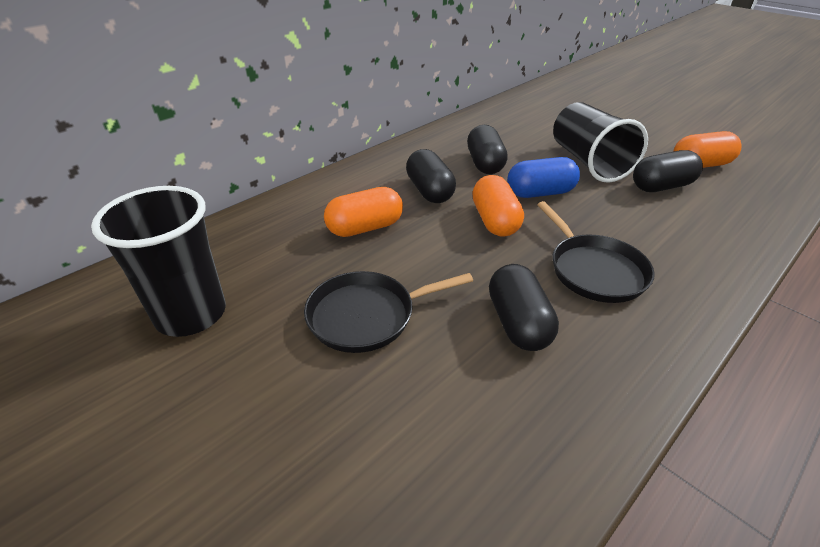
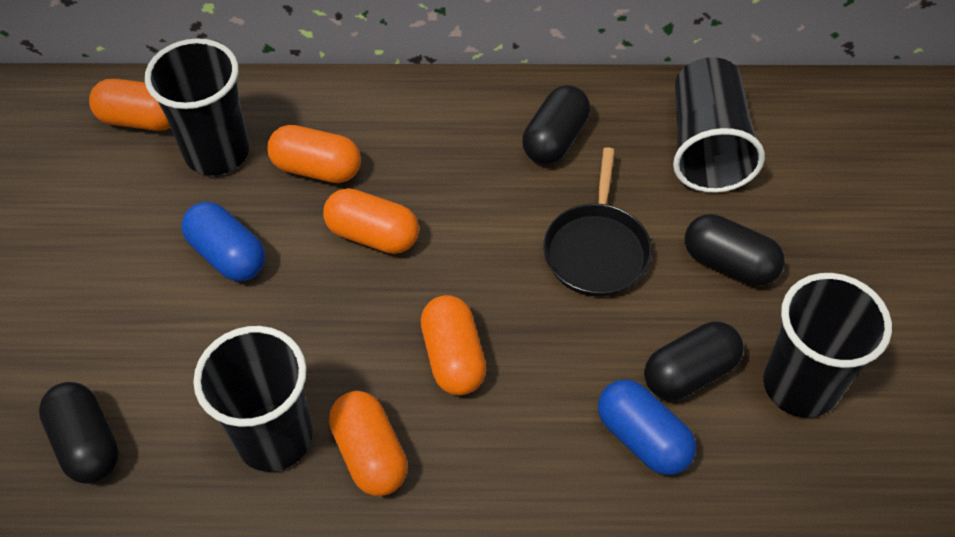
black cup: 2 -> 4
black pan: 2 -> 1
blue capsule: 1 -> 2
orange capsule: 3 -> 5

